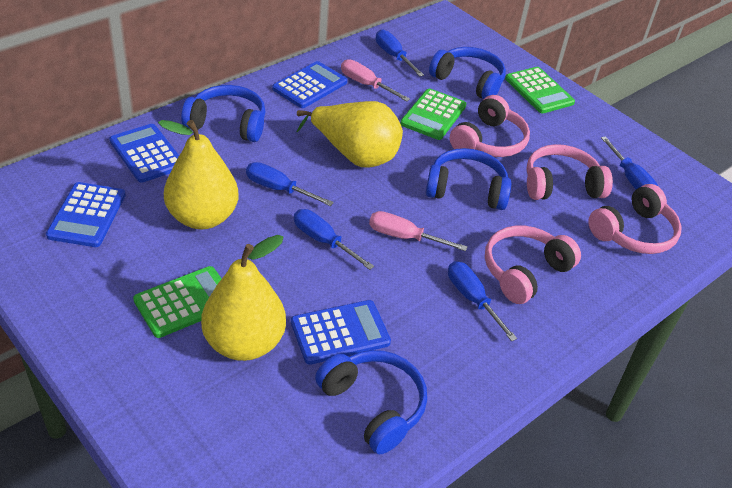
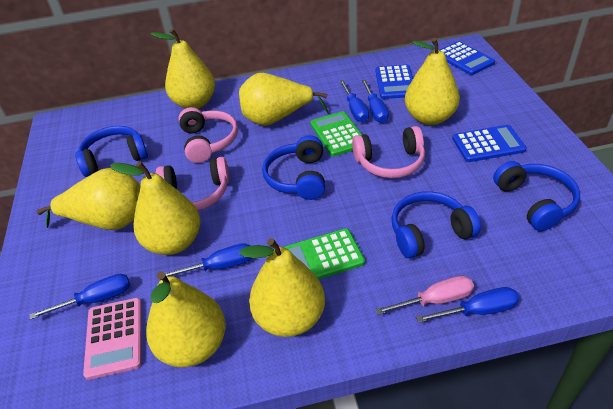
blue calculator: 4 -> 3
green calculator: 3 -> 2
pink calculator: 0 -> 1
pink headphones: 4 -> 3
pink screwdriver: 2 -> 1
yellow pear: 3 -> 7

